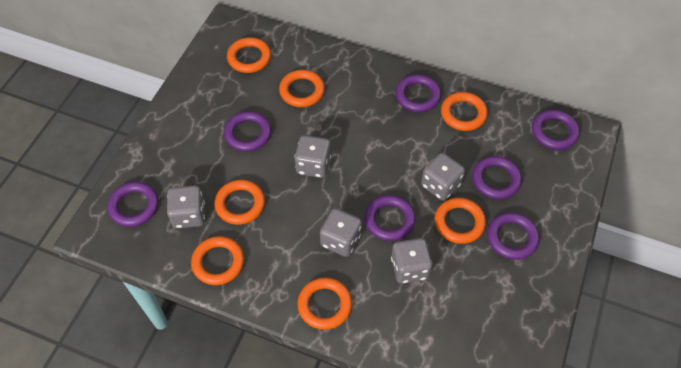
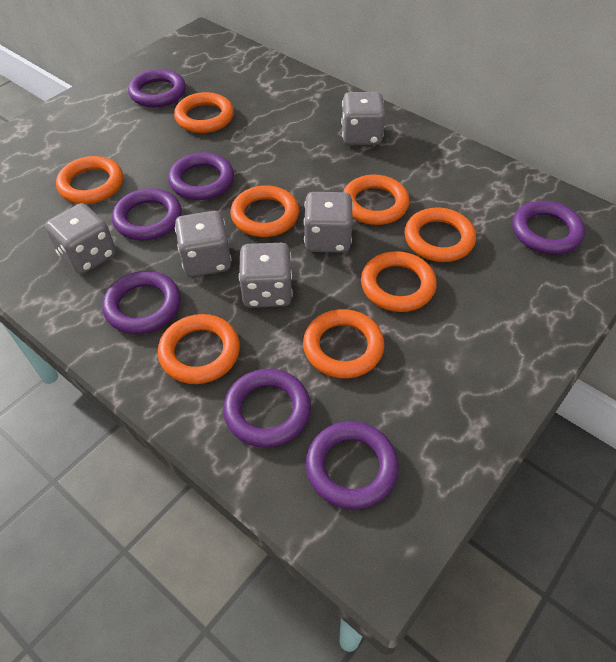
orange ring: 7 -> 8

